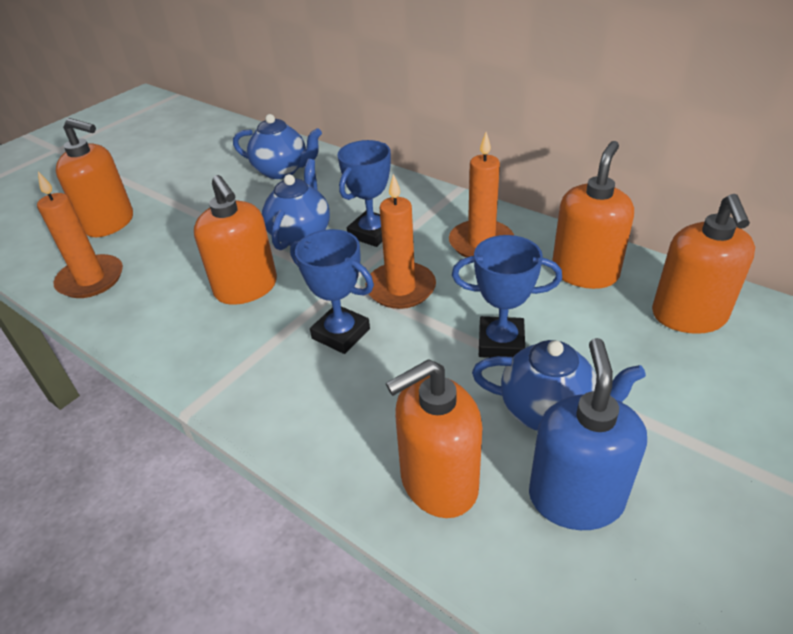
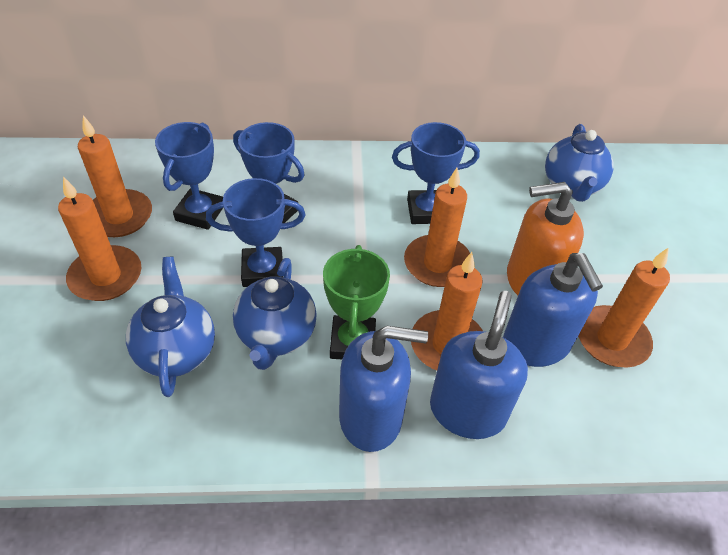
blue soap dispenser: 1 -> 3
blue trophy: 3 -> 4
green trophy: 0 -> 1
orange candle: 3 -> 5
orange soap dispenser: 5 -> 1

